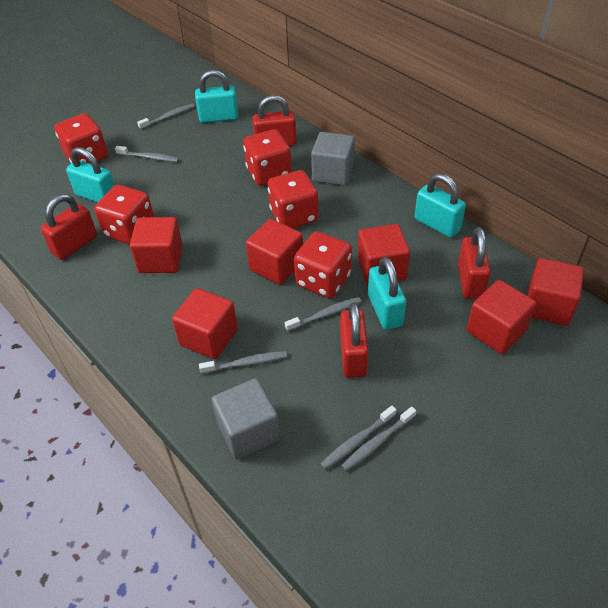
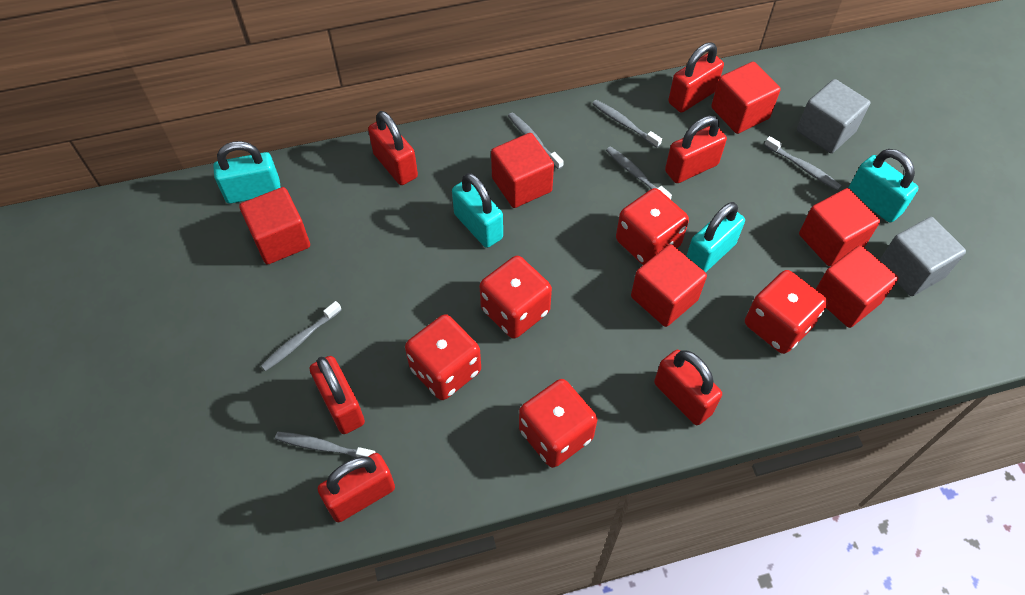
red padlock: 4 -> 6

